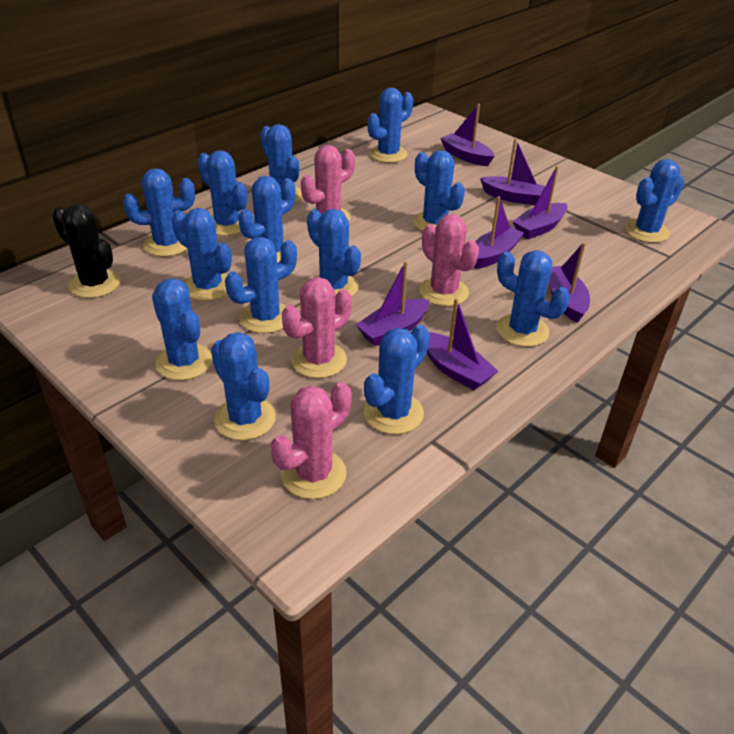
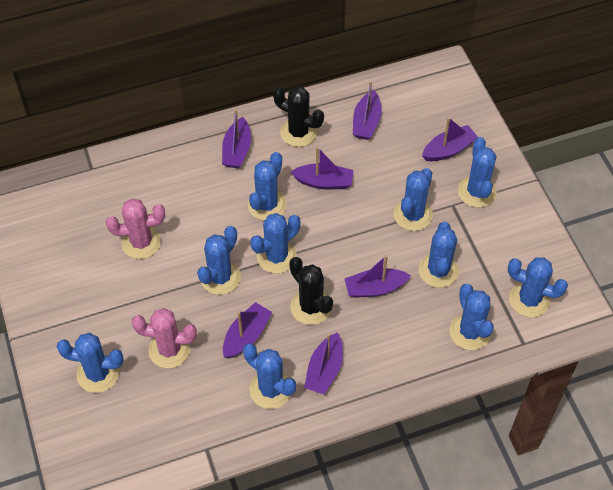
black cactus: 1 -> 2
blue cactus: 14 -> 10
pink cactus: 4 -> 2

